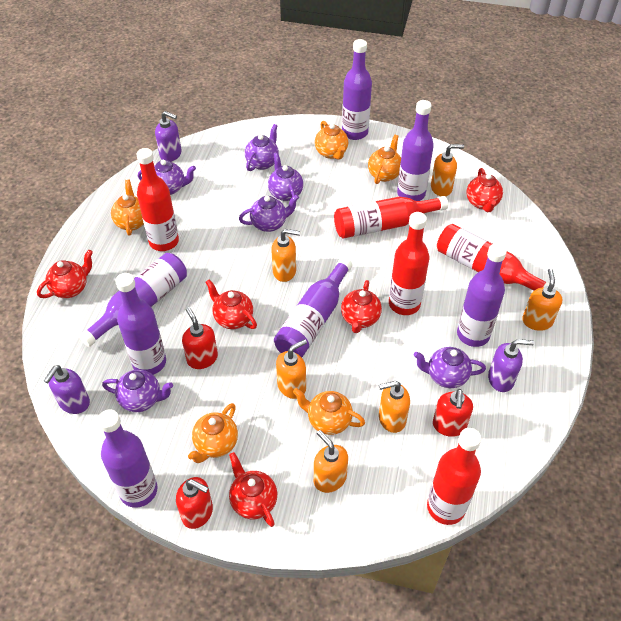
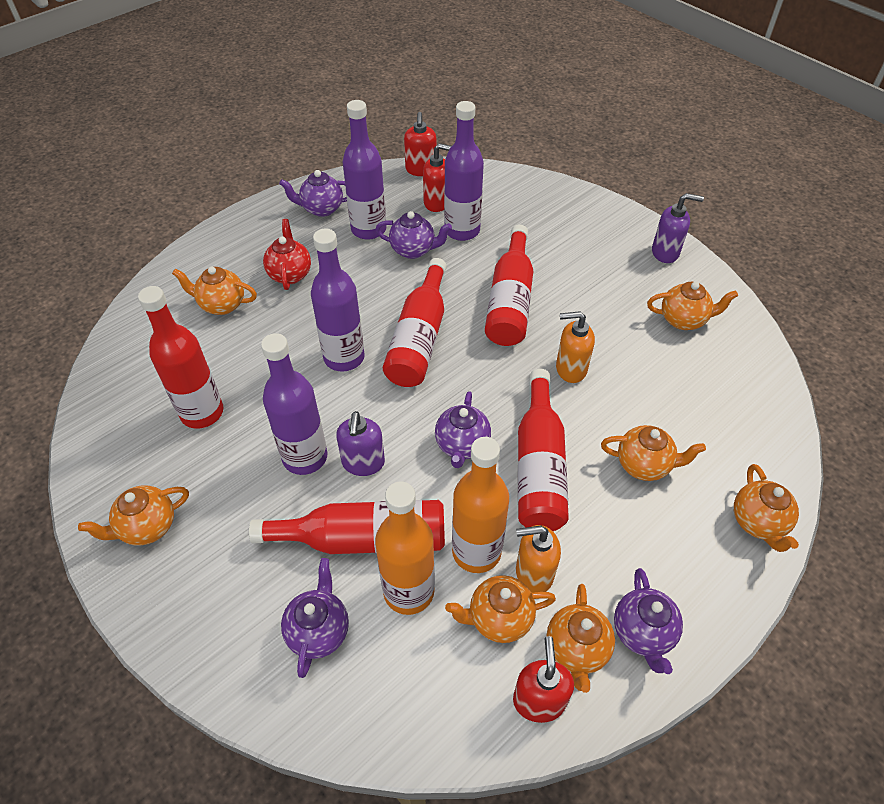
orange bottle: 0 -> 2
orange soap dispenser: 6 -> 2
orange teapot: 5 -> 7
purple bottle: 7 -> 4
purple soap dispenser: 3 -> 2
purple teapot: 6 -> 5
red teapot: 5 -> 1

